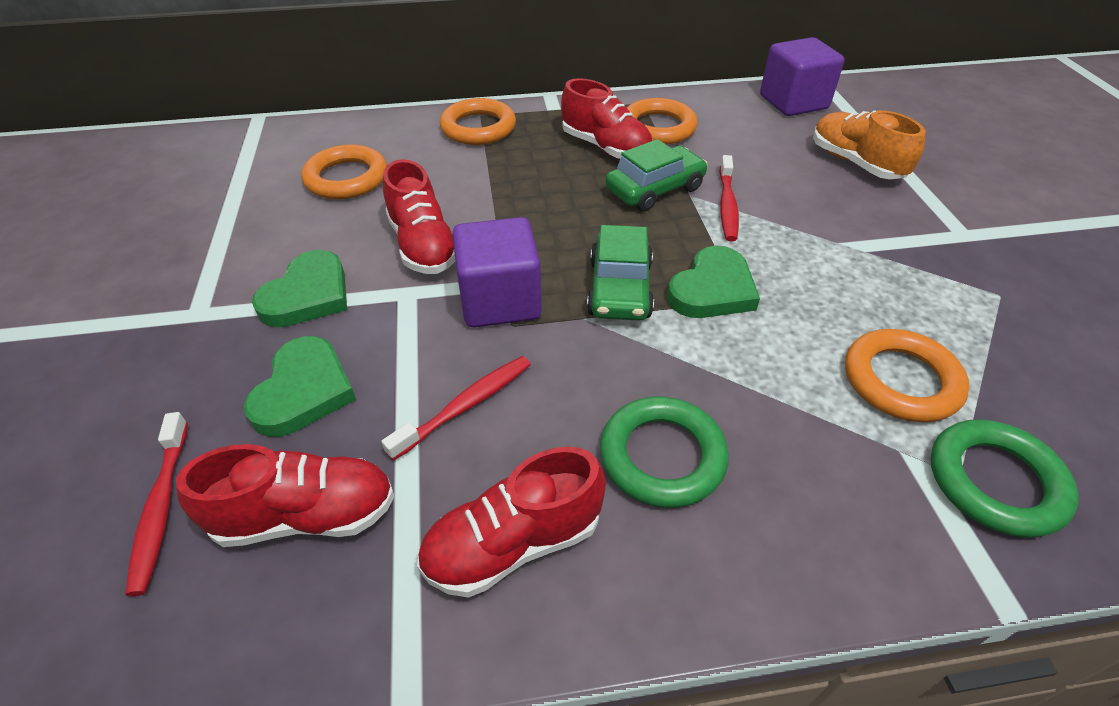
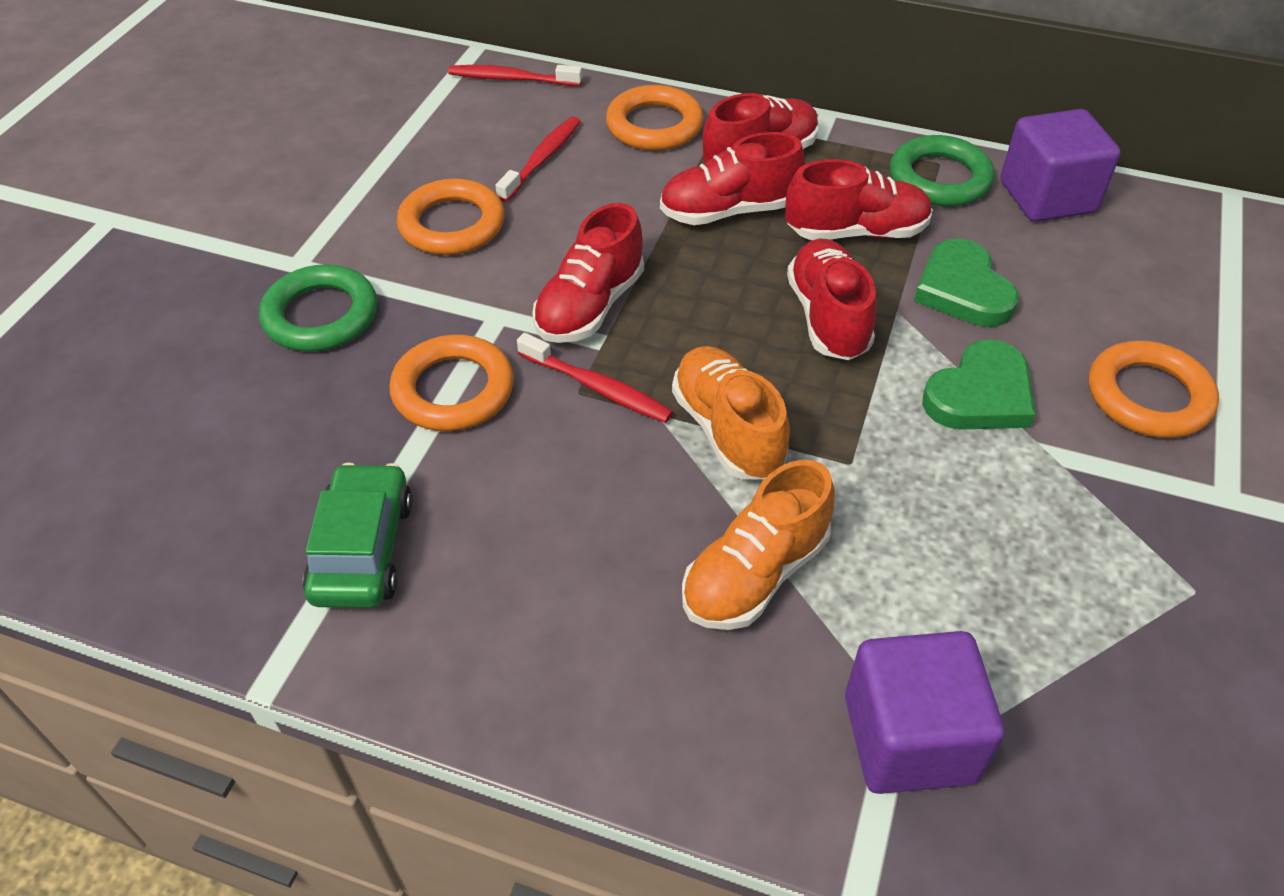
green car: 2 -> 1
green heart: 3 -> 2
orange shoe: 1 -> 2
red shoe: 4 -> 5

